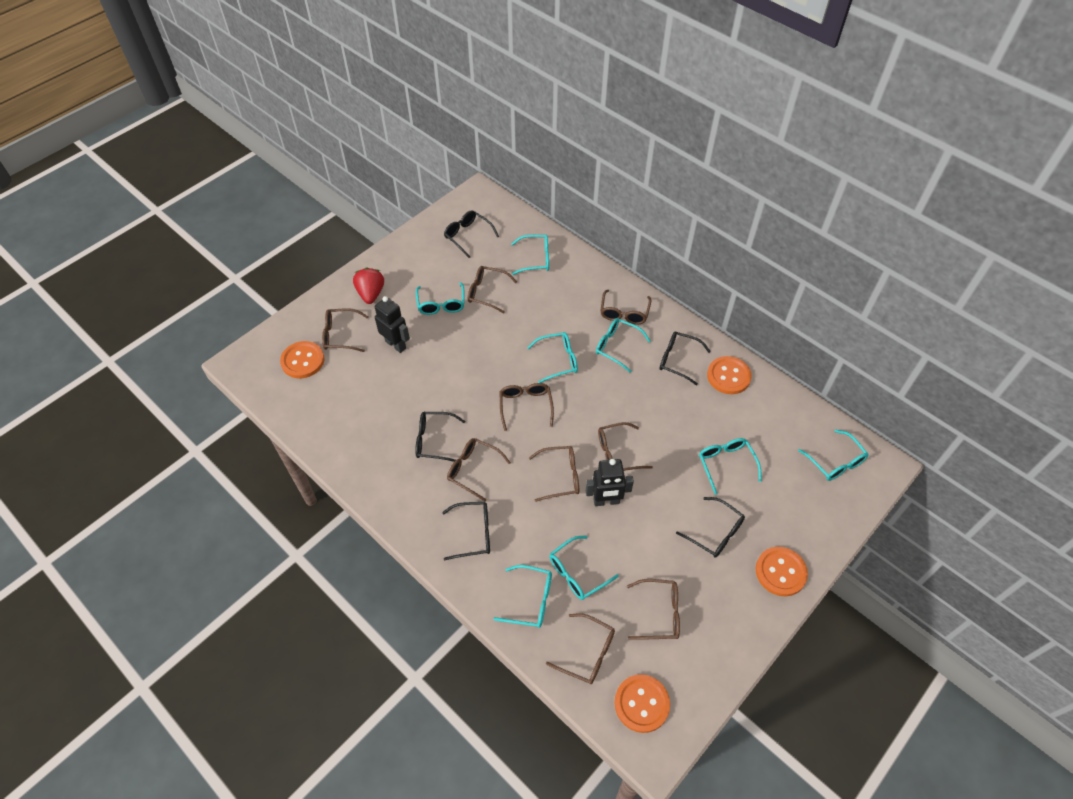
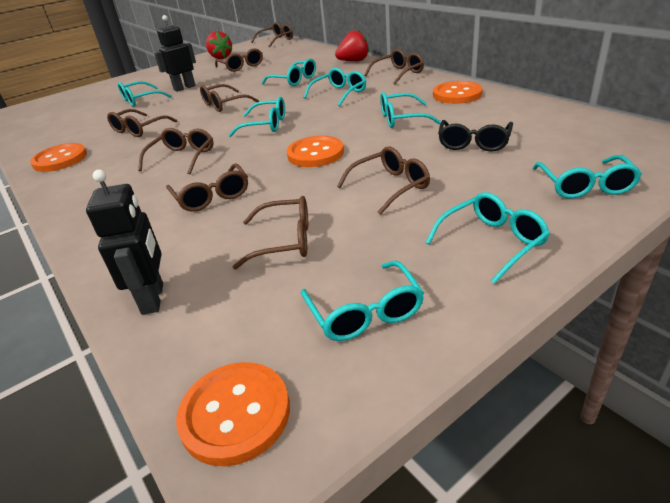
black glasses: 5 -> 1
red strawberry: 1 -> 2

